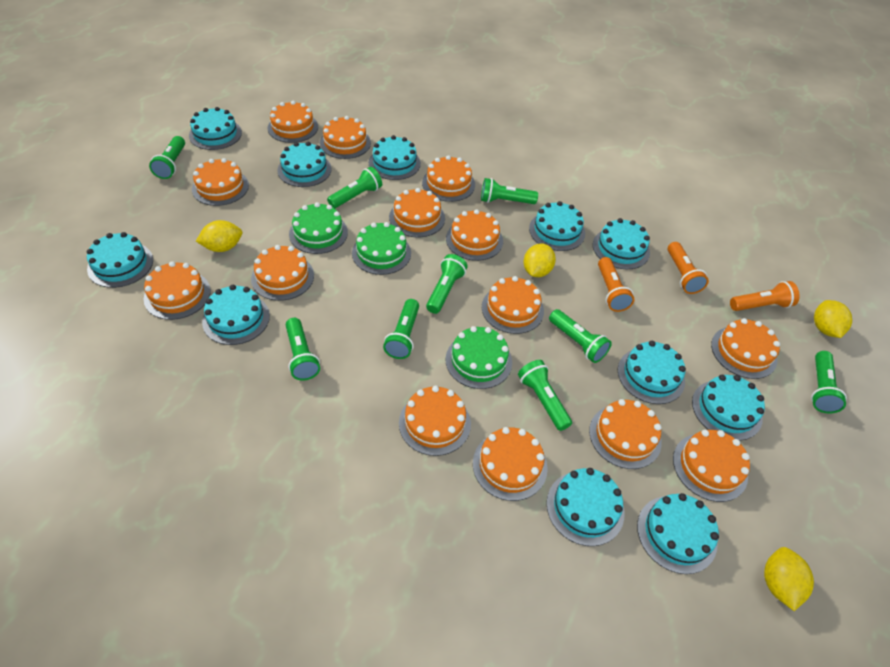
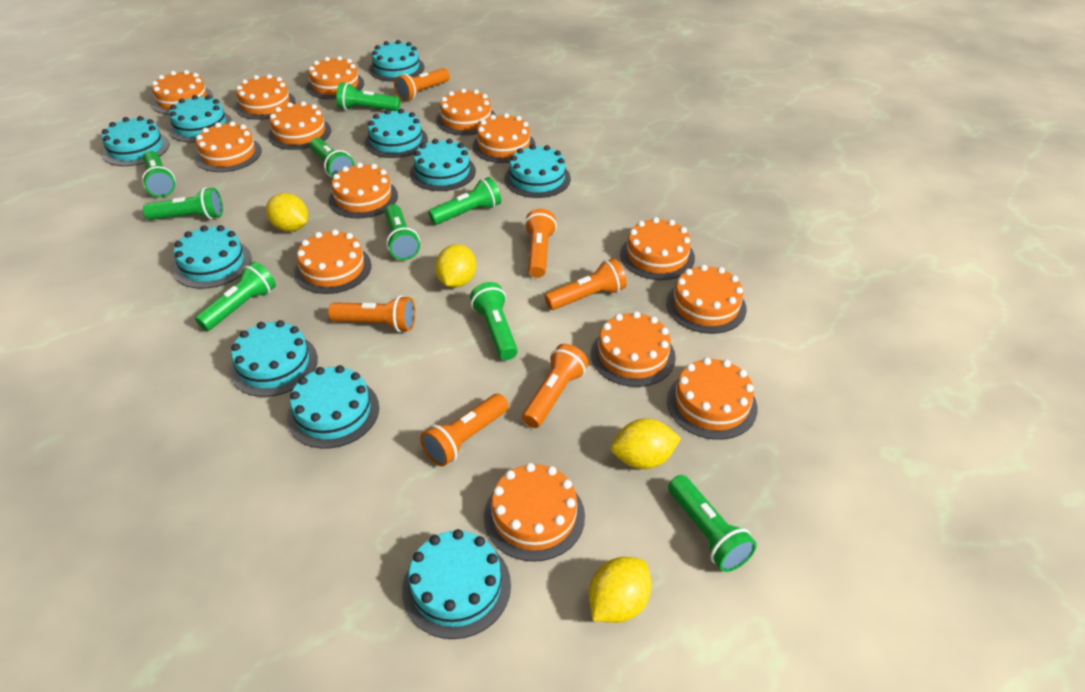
green cake: 3 -> 0
orange flashlight: 3 -> 6
turquoise cake: 11 -> 10

